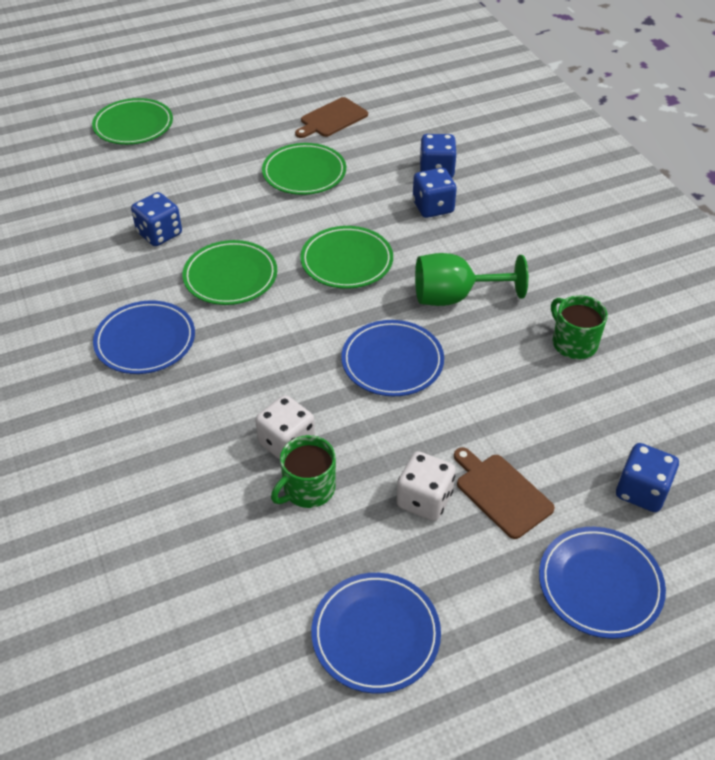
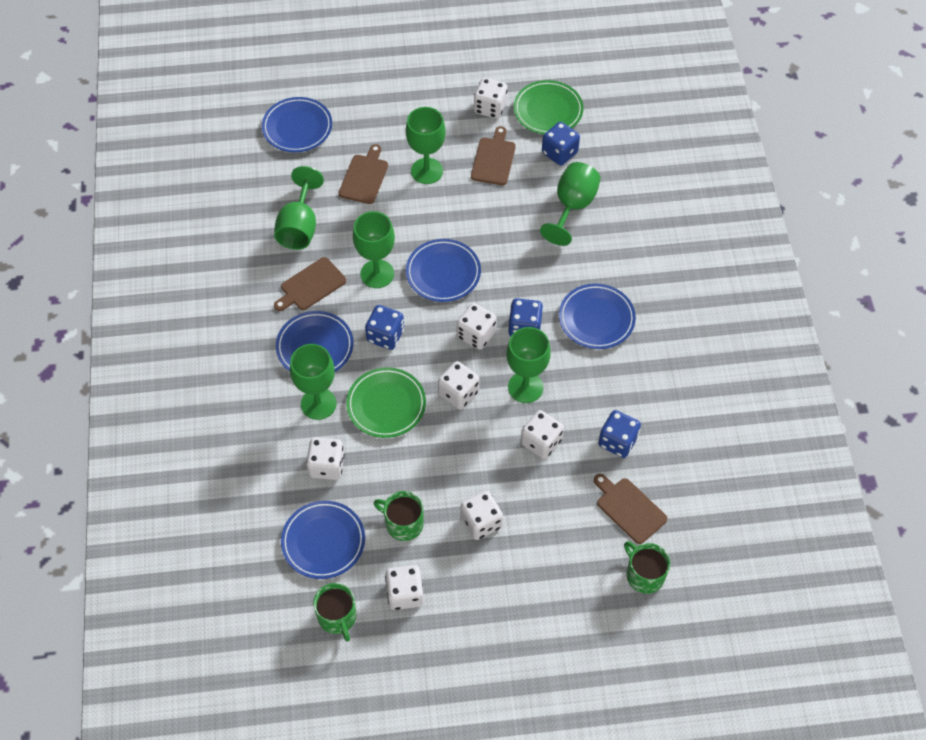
blue plate: 4 -> 5
brown cutting board: 2 -> 4
green goblet: 1 -> 6
green mug: 2 -> 3
green plate: 4 -> 2
white dice: 2 -> 7

